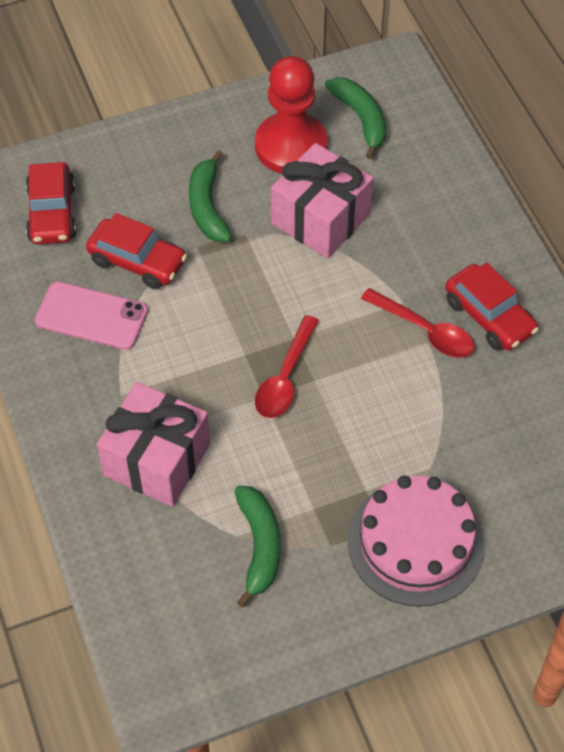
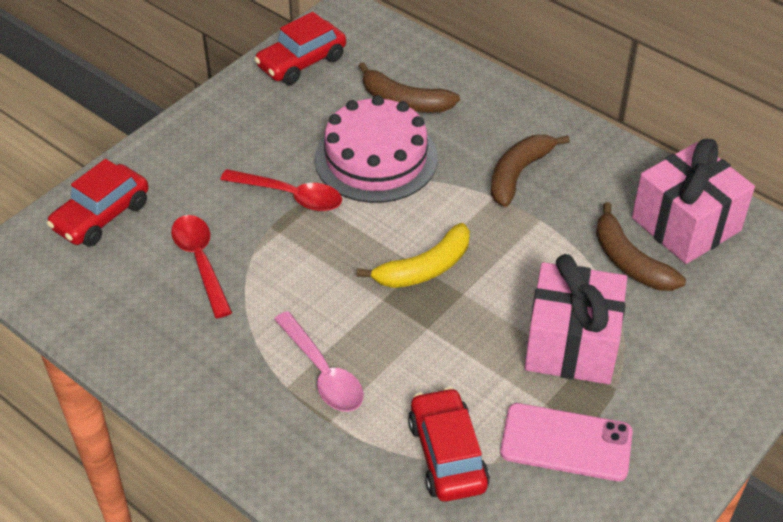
brown banana: 0 -> 3
green banana: 3 -> 0
pink spoon: 0 -> 1
red pawn: 1 -> 0
yellow banana: 0 -> 1

